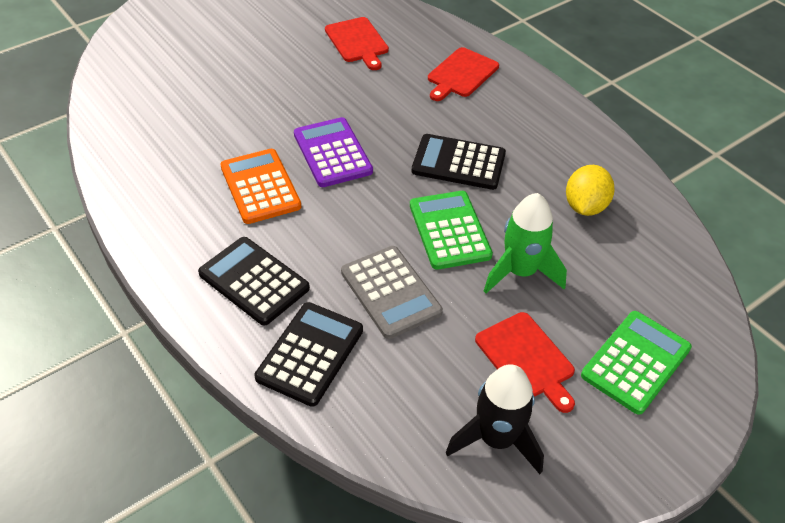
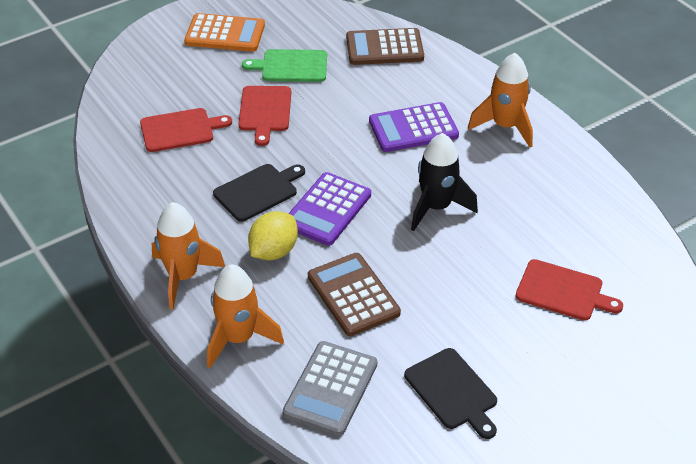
black calculator: 3 -> 0
black cutting board: 0 -> 2
brown calculator: 0 -> 2
green calculator: 2 -> 0
green cutting board: 0 -> 1
green rocket: 1 -> 0
orange rocket: 0 -> 3
purple calculator: 1 -> 2

